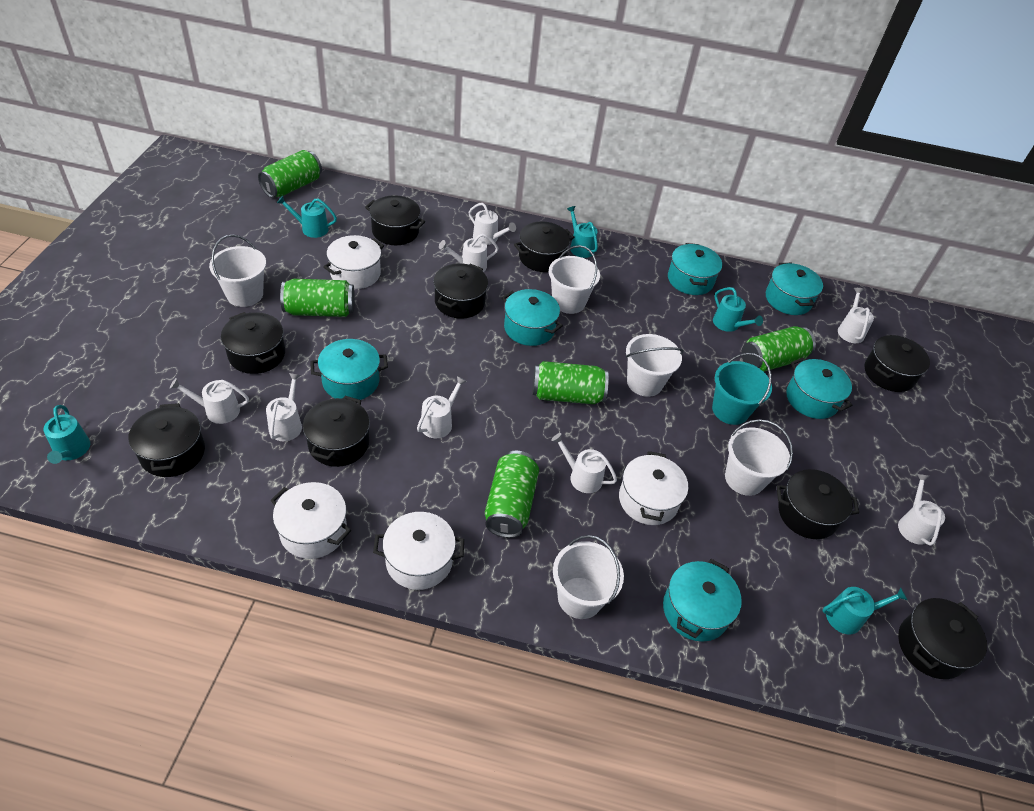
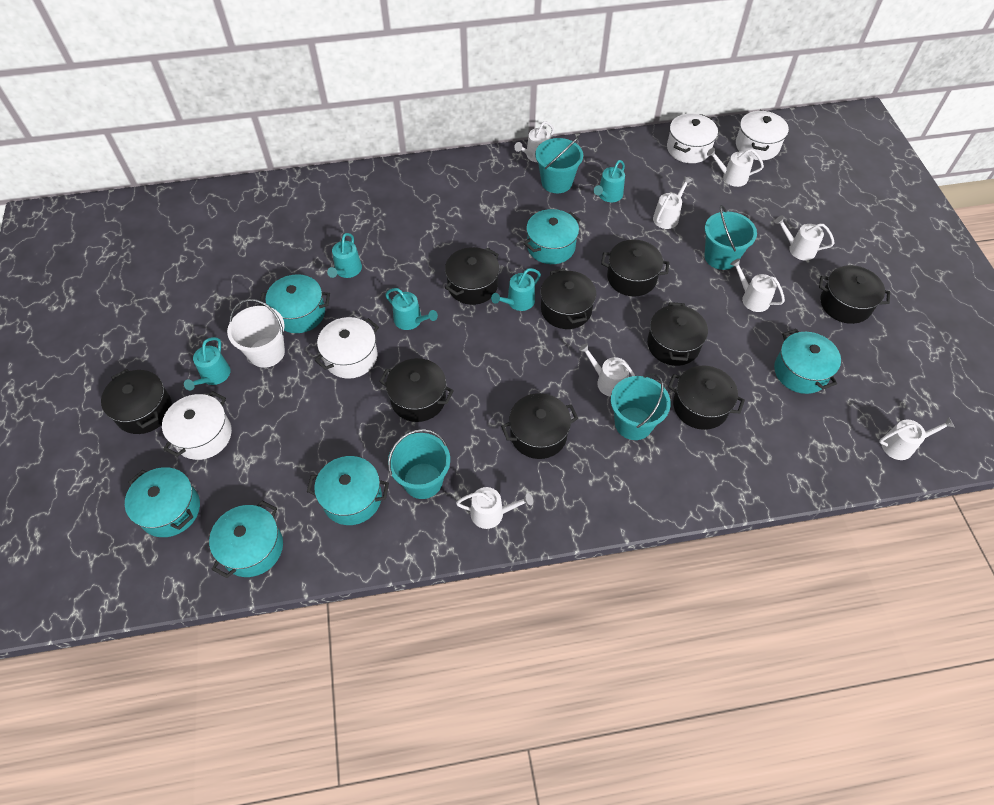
green can: 5 -> 0
turquoise bucket: 1 -> 4
white bucket: 5 -> 1

